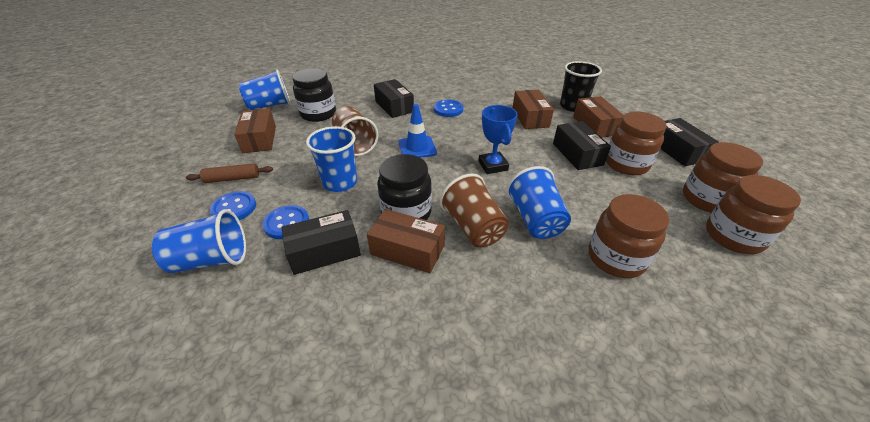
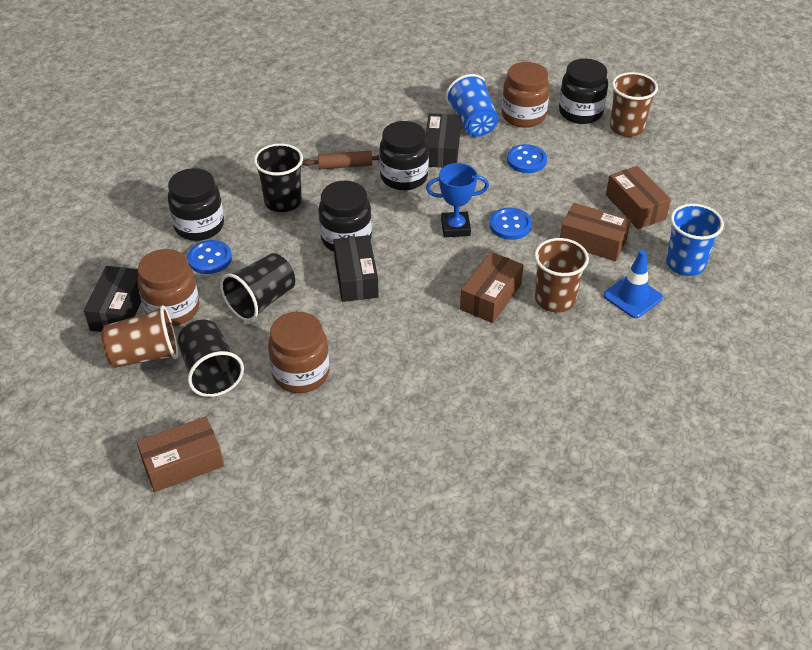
black box: 4 -> 3
black cup: 1 -> 3
black jar: 2 -> 4
blue cup: 4 -> 2
brown cup: 2 -> 3
brown jar: 4 -> 3

